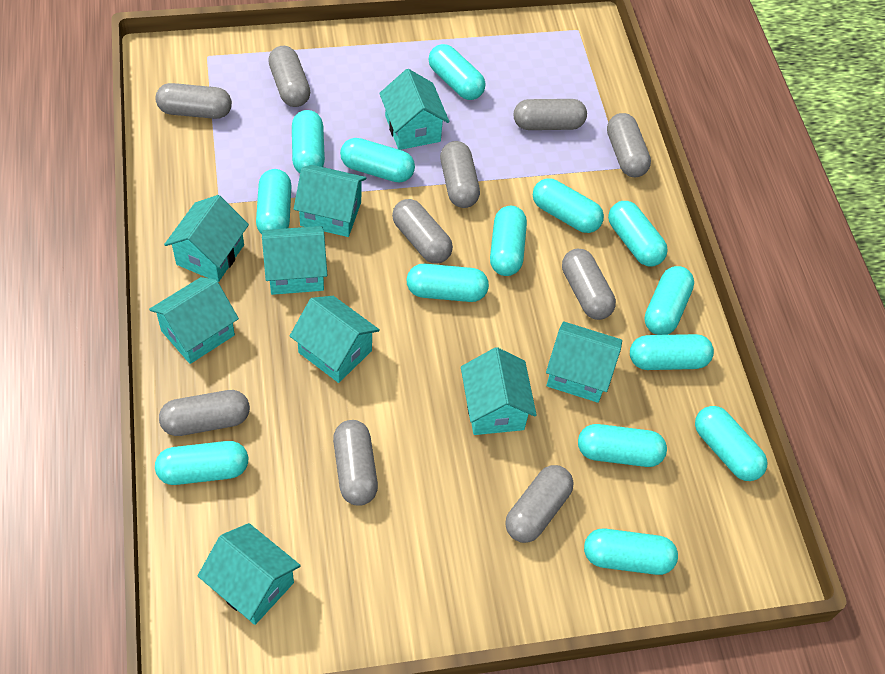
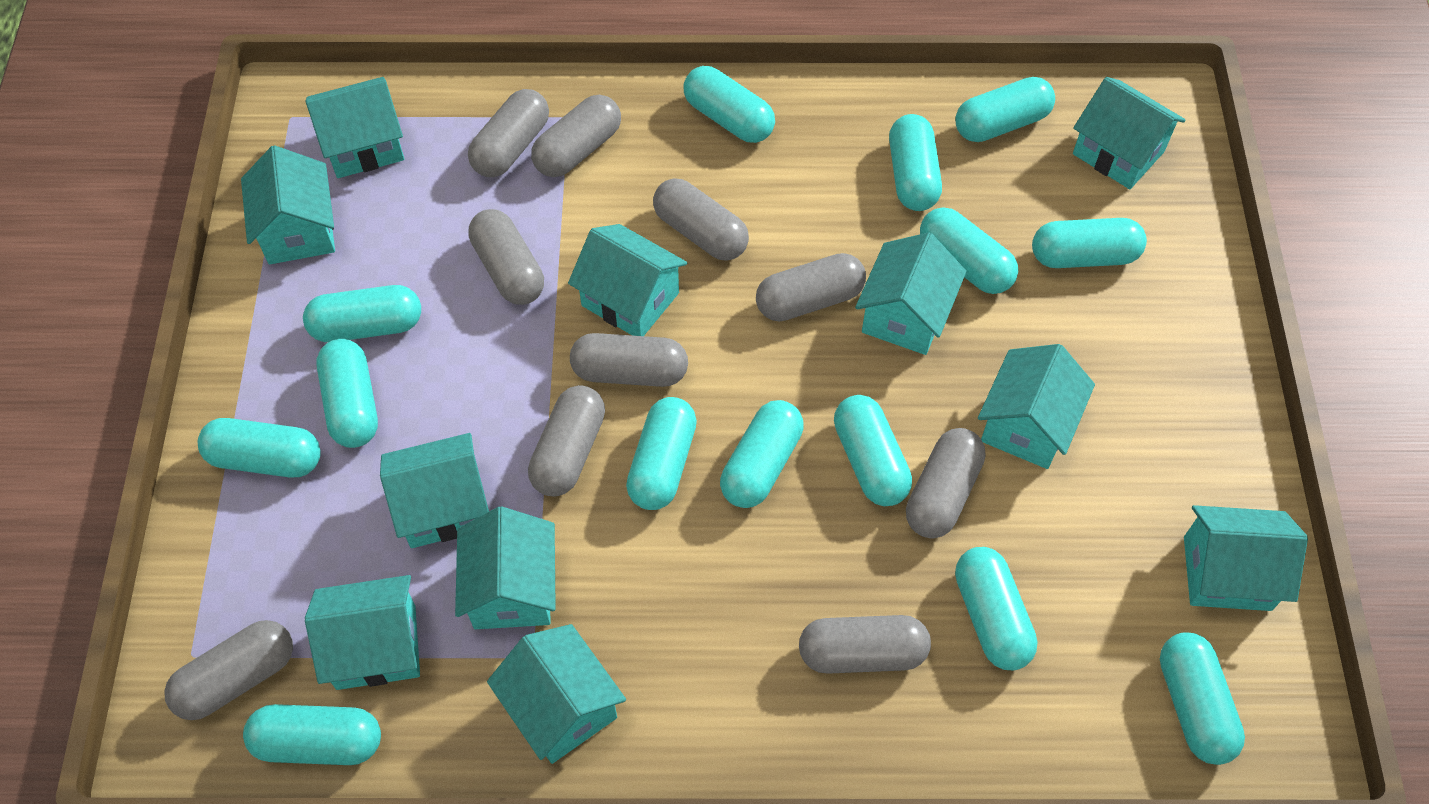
turquoise house: 9 -> 11

